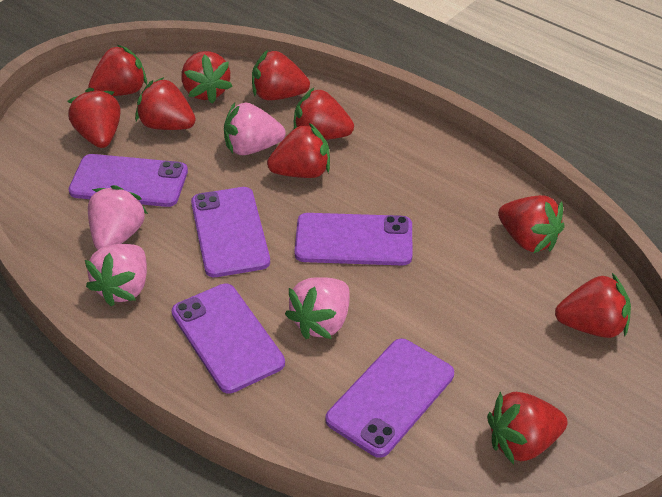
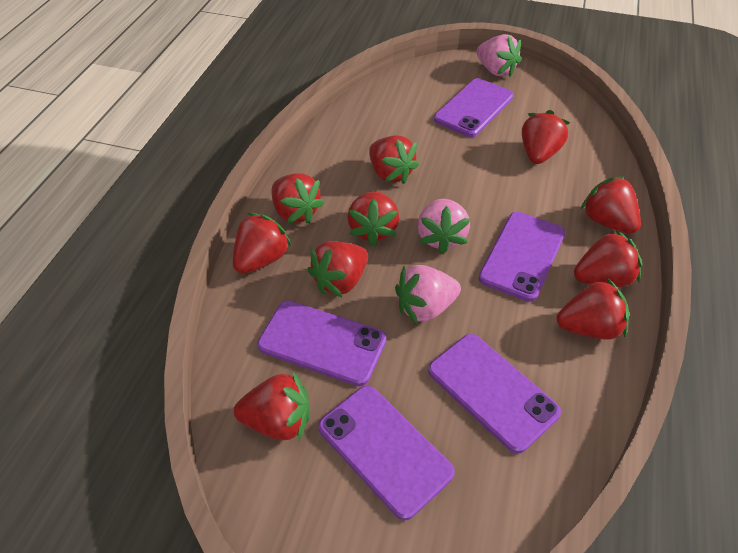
pink strawberry: 4 -> 3

